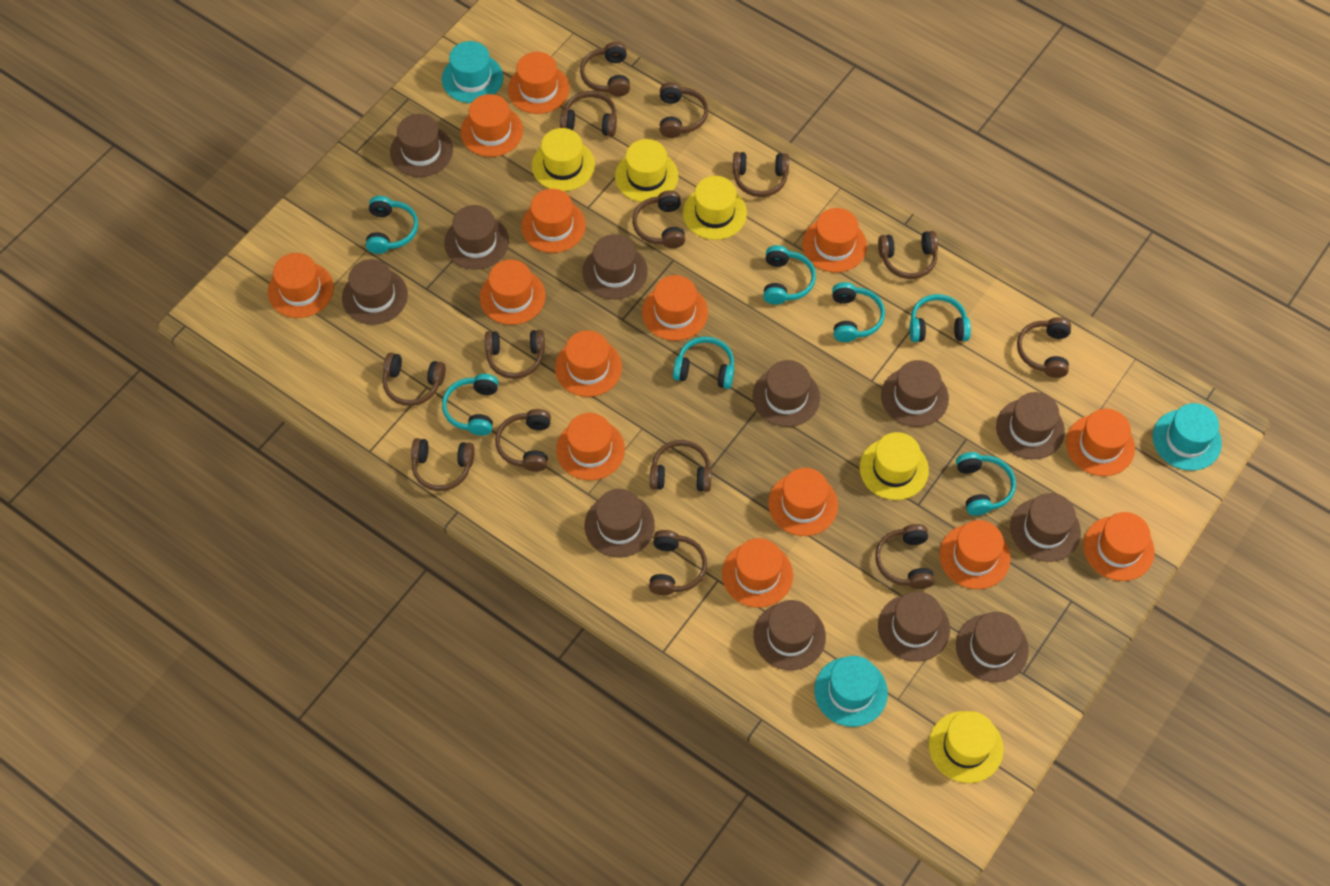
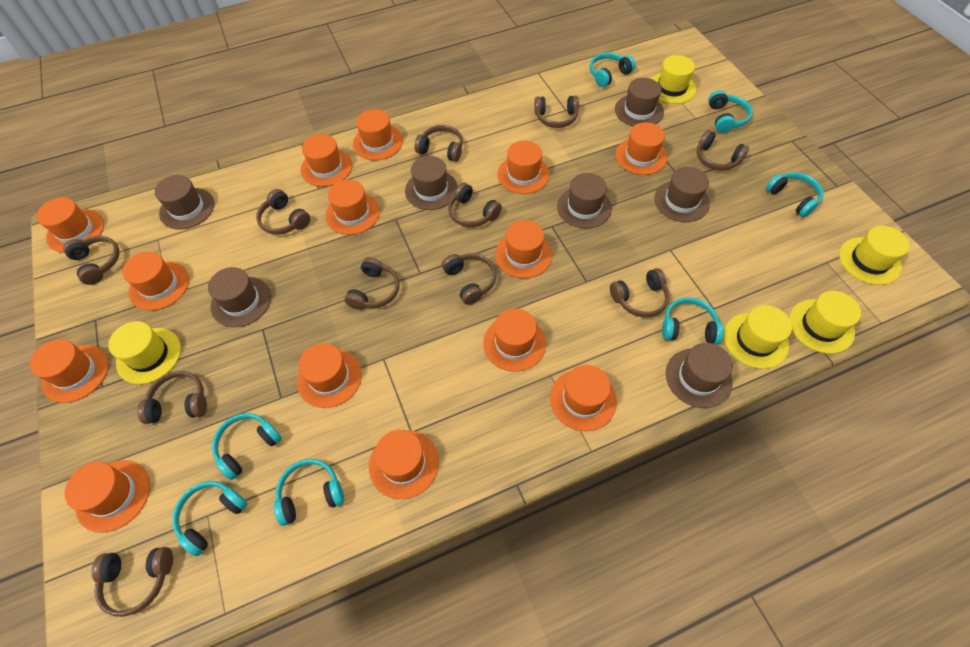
brown hat: 12 -> 7
brown headphones: 14 -> 11
turquoise hat: 3 -> 0

